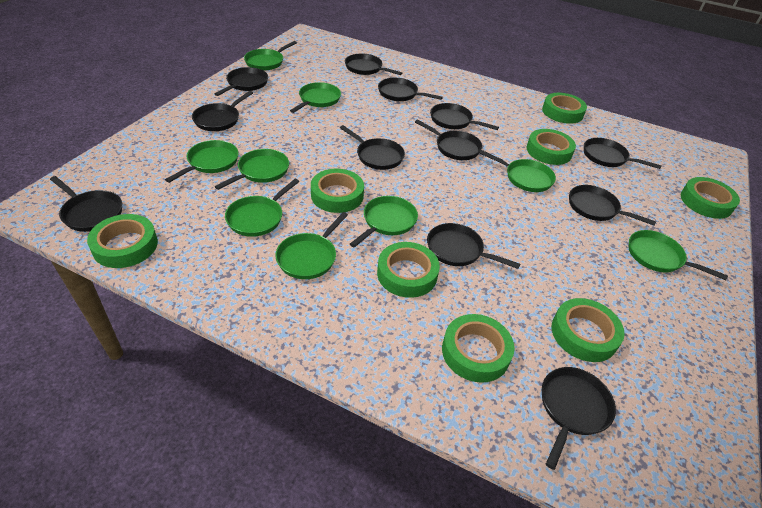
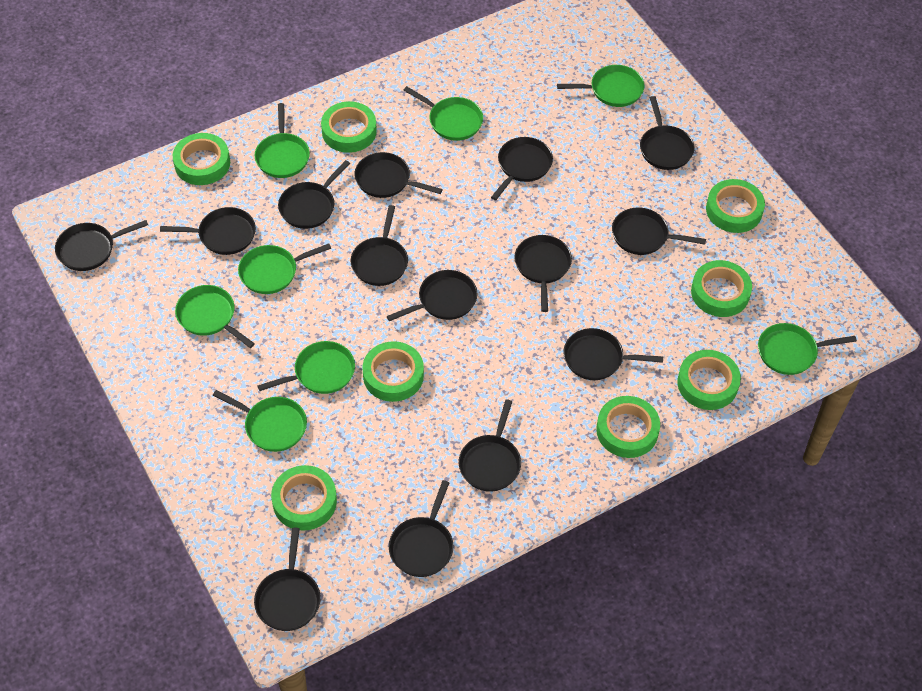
black pan: 12 -> 14
green pan: 9 -> 8

